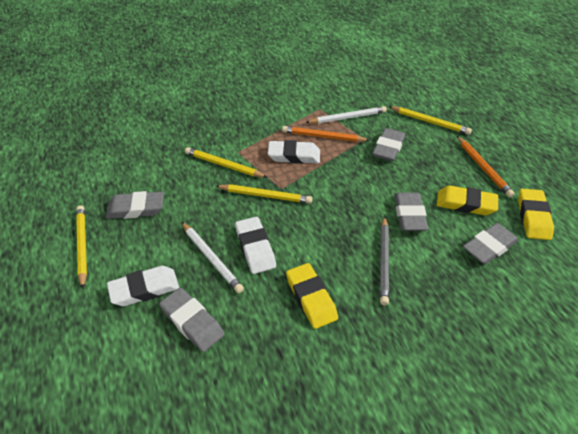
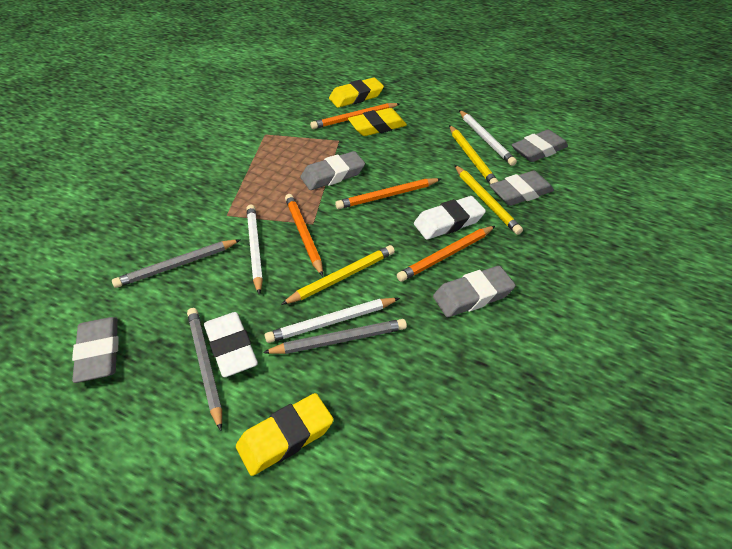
grey pencil: 1 -> 3
orange pencil: 2 -> 4
white eraser: 3 -> 2
white pencil: 2 -> 3
yellow pencil: 4 -> 3

